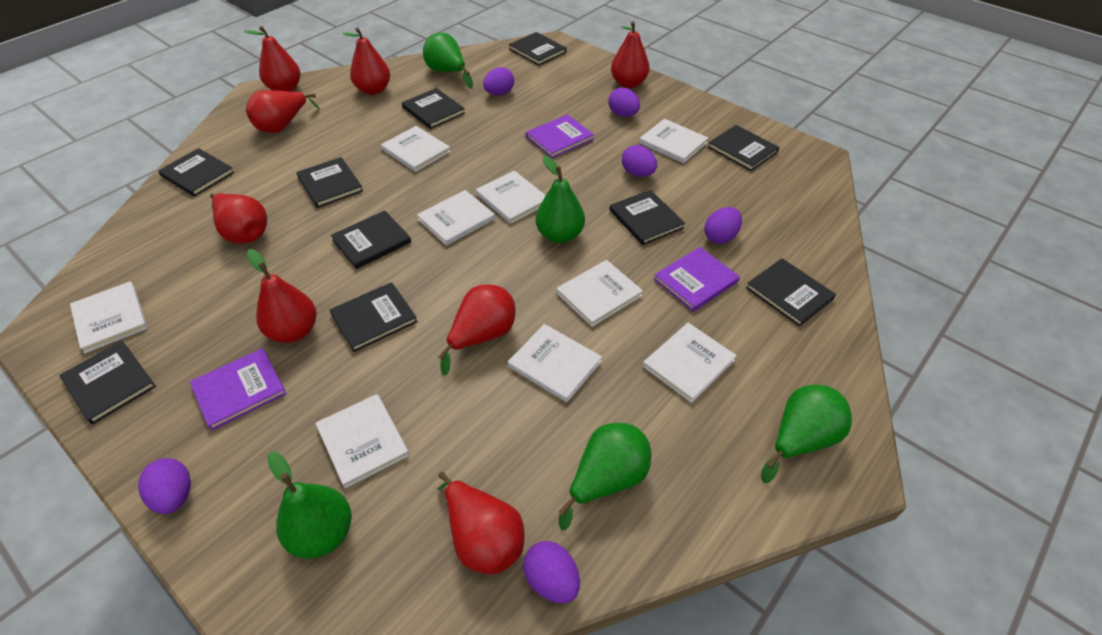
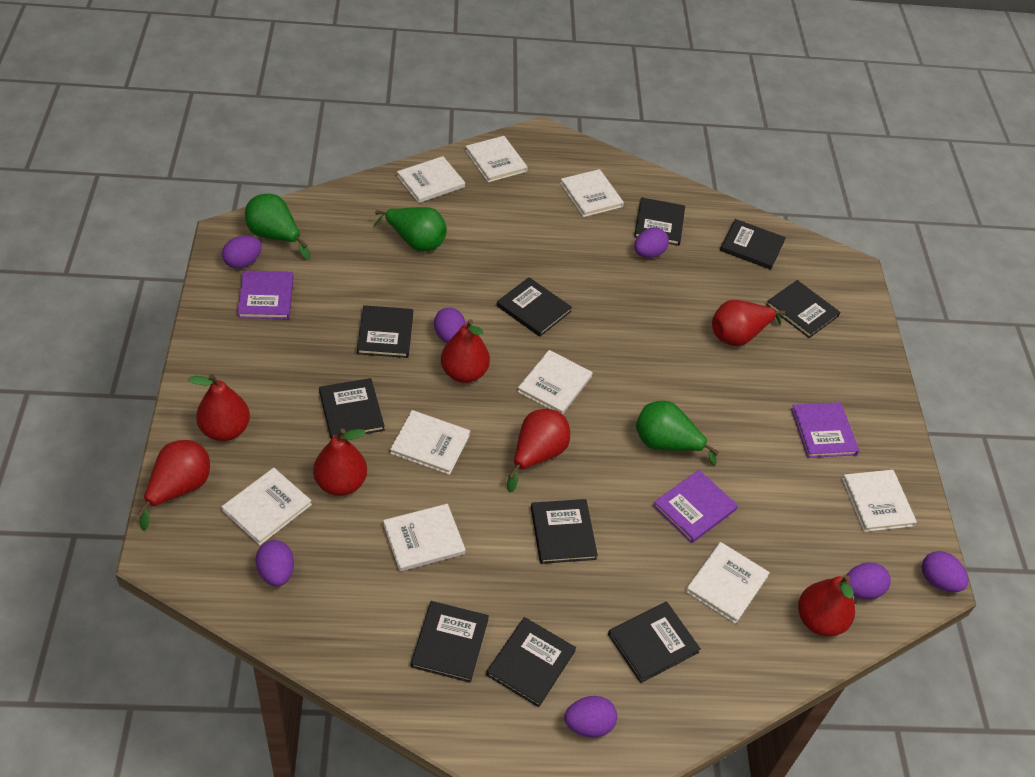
green pear: 5 -> 3
purple egg: 6 -> 7
red pear: 8 -> 7

